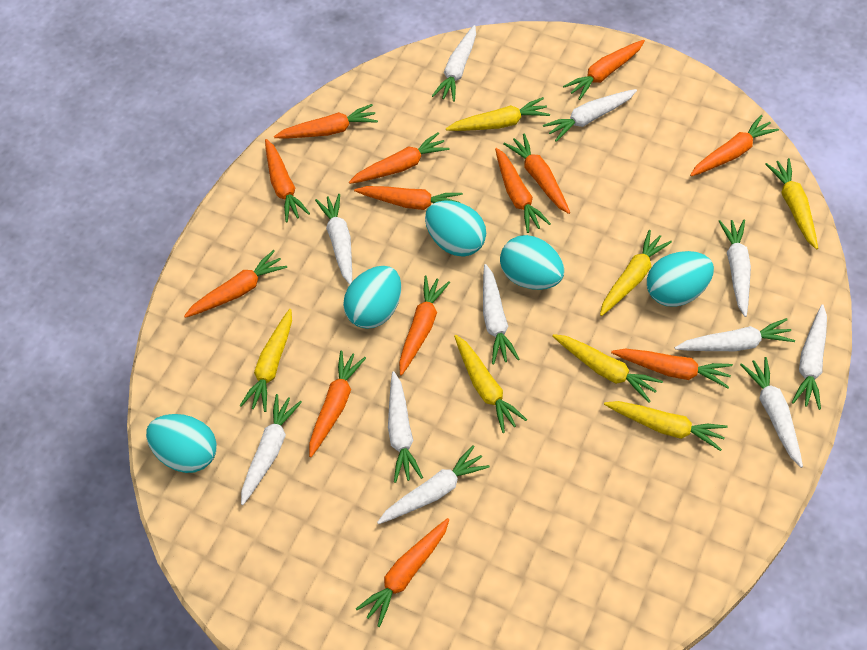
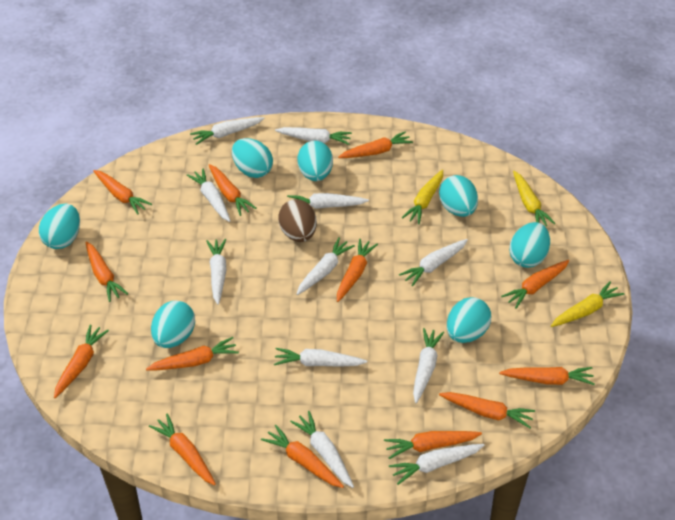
brown egg: 0 -> 1
turquoise egg: 5 -> 7
yellow carrot: 7 -> 3

